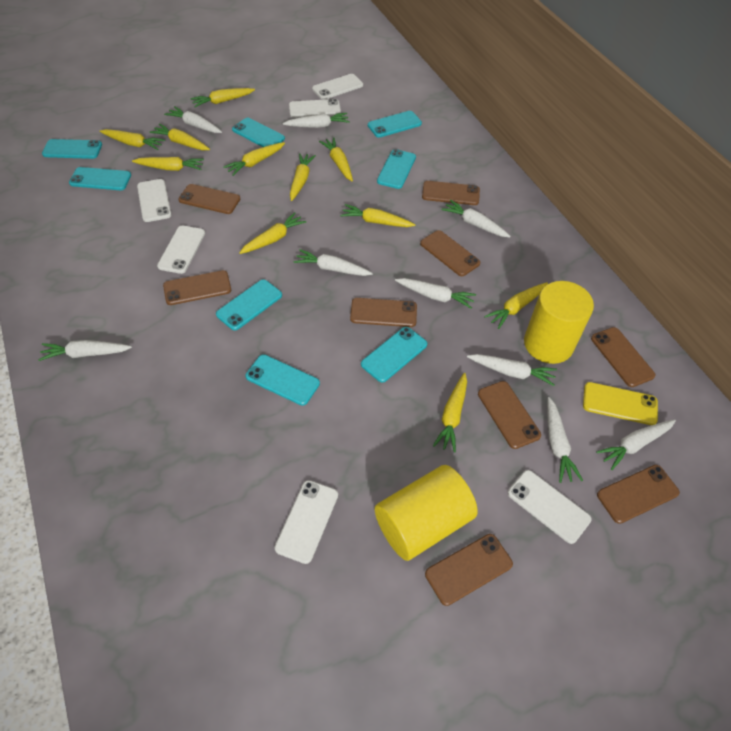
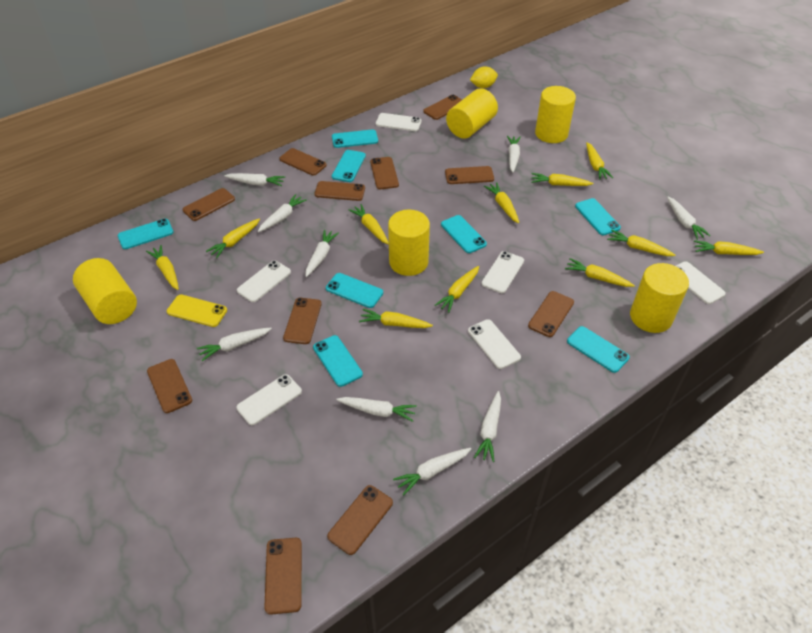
brown phone: 9 -> 11
yellow cylinder: 2 -> 5
yellow lemon: 0 -> 1

